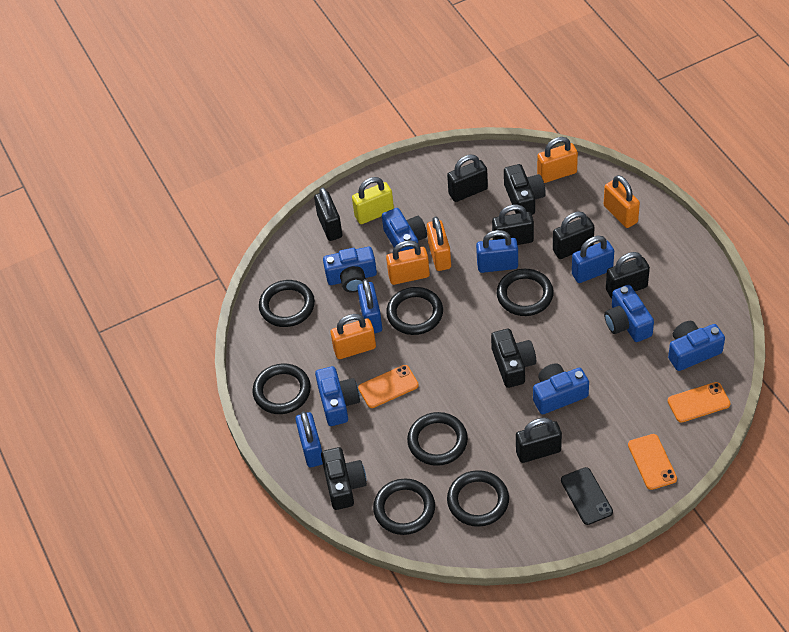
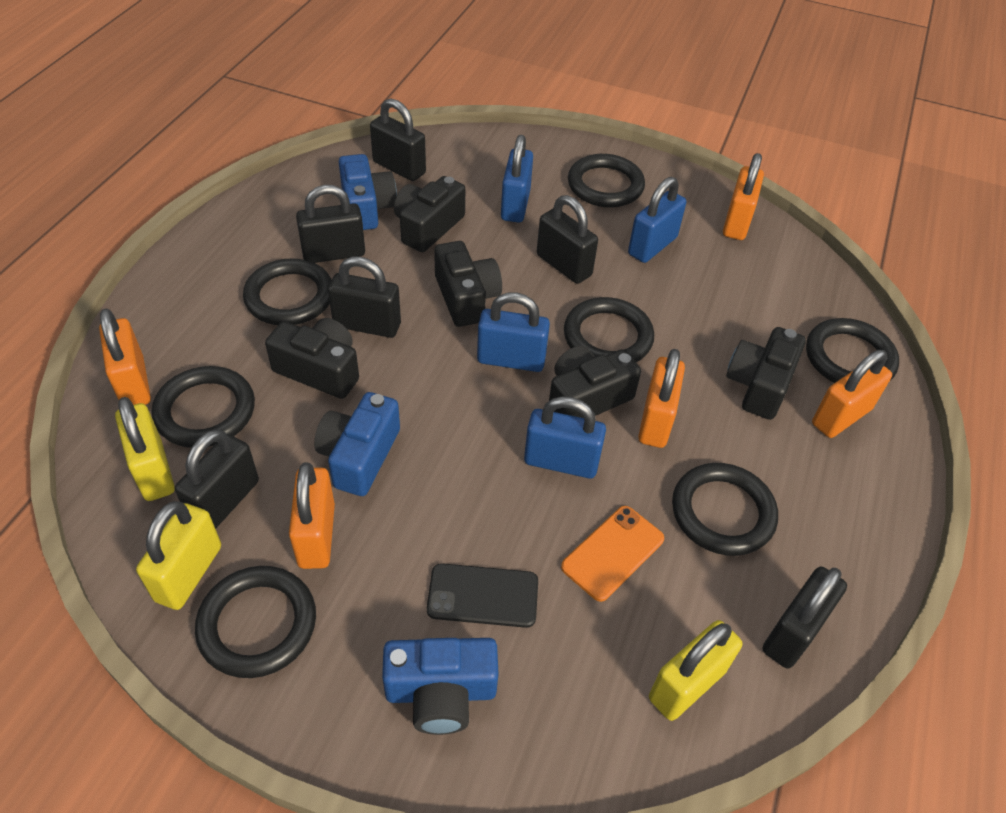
black camera: 3 -> 5
blue camera: 6 -> 3
orange phone: 3 -> 1
yellow padlock: 1 -> 3

